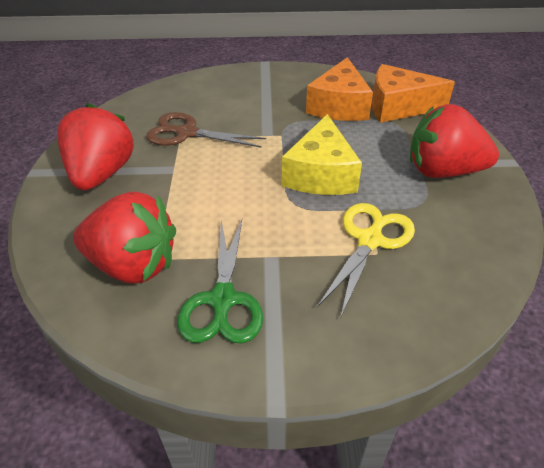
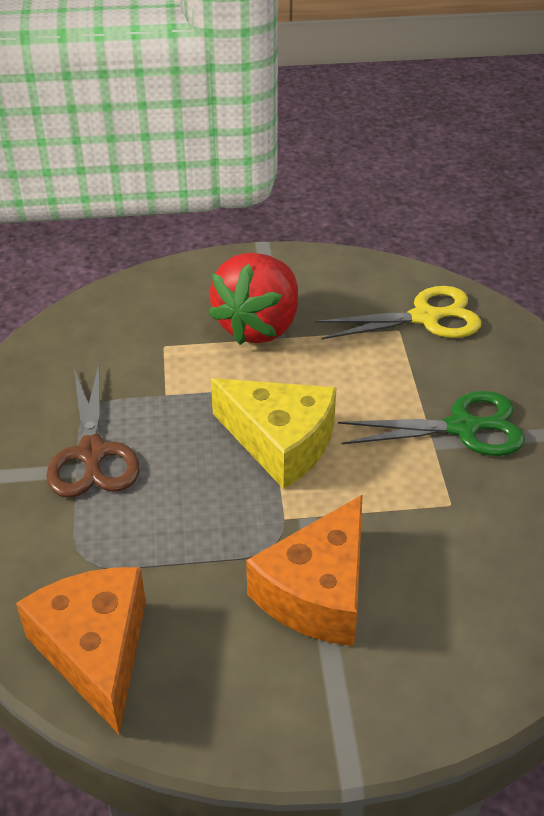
red strawberry: 3 -> 1

